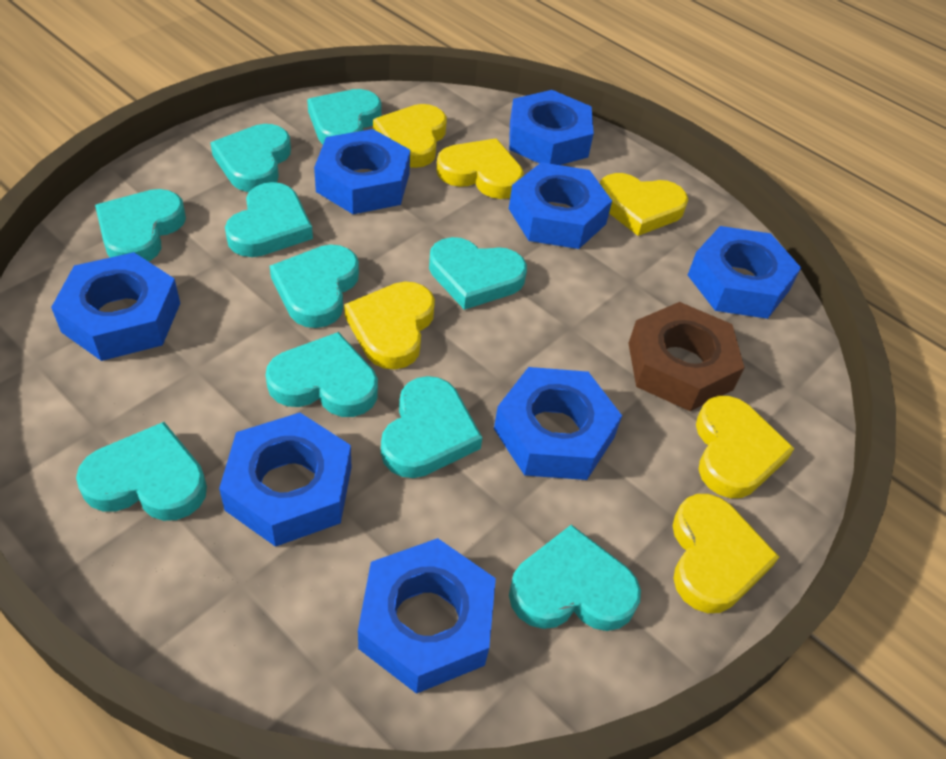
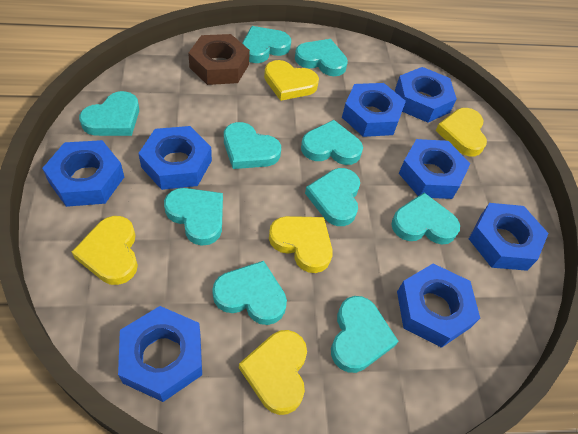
yellow heart: 6 -> 5

